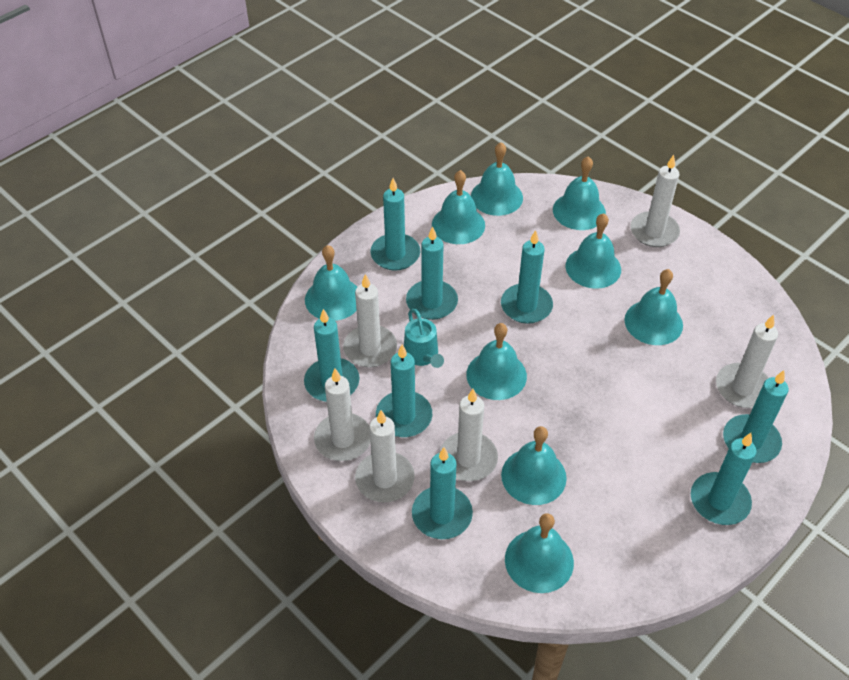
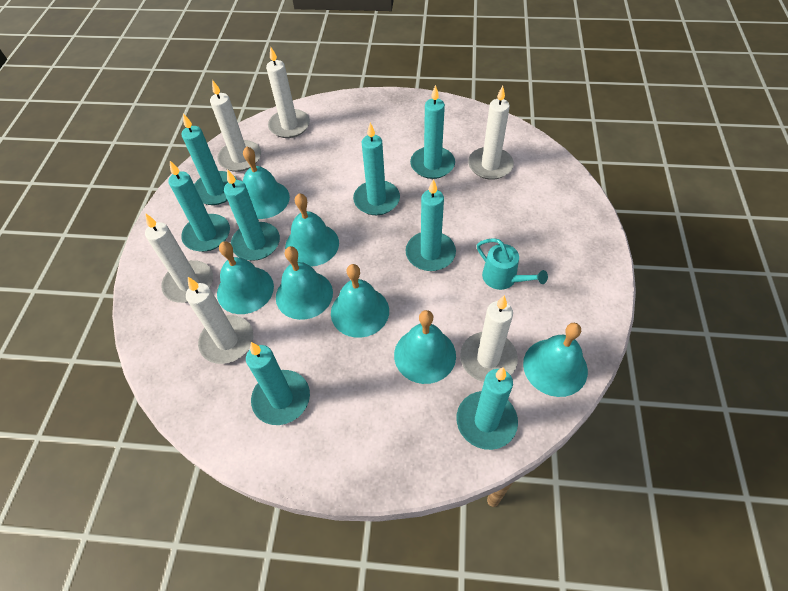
turquoise bell: 9 -> 7

